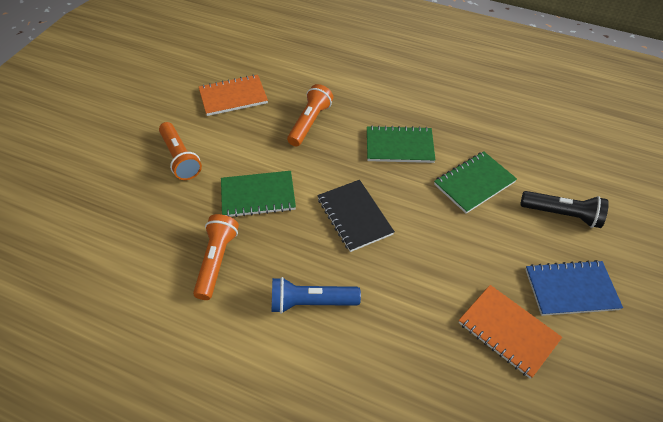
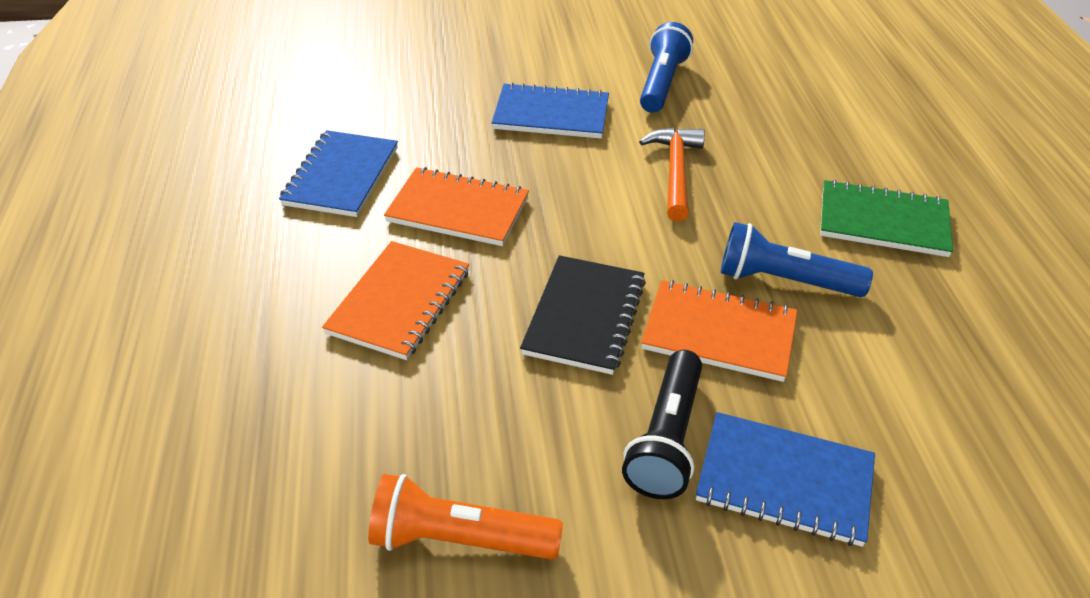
blue flashlight: 1 -> 2
blue notebook: 1 -> 3
green notebook: 3 -> 1
orange flashlight: 3 -> 1
orange hammer: 0 -> 1
orange notebook: 2 -> 3

